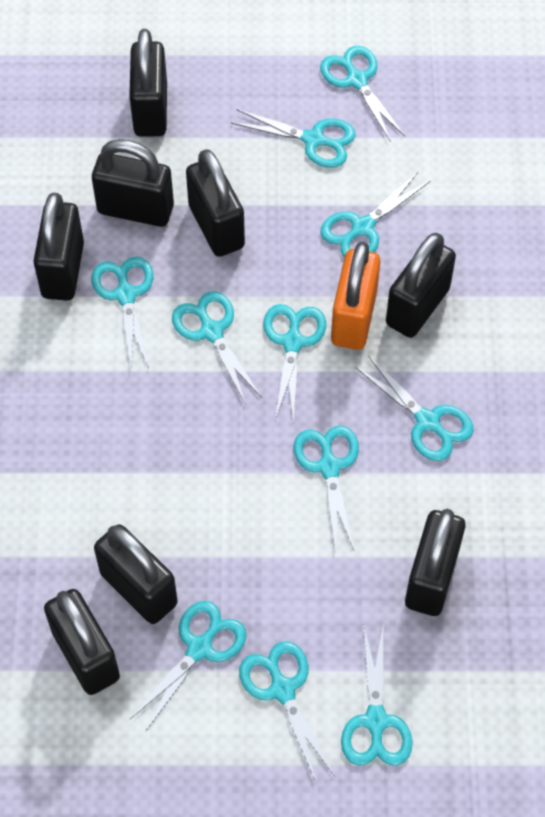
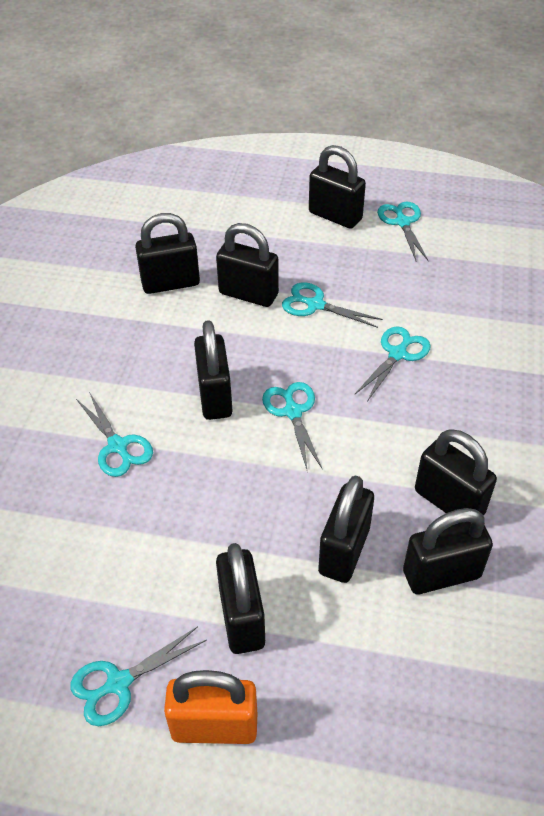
turquoise scissors: 11 -> 6

